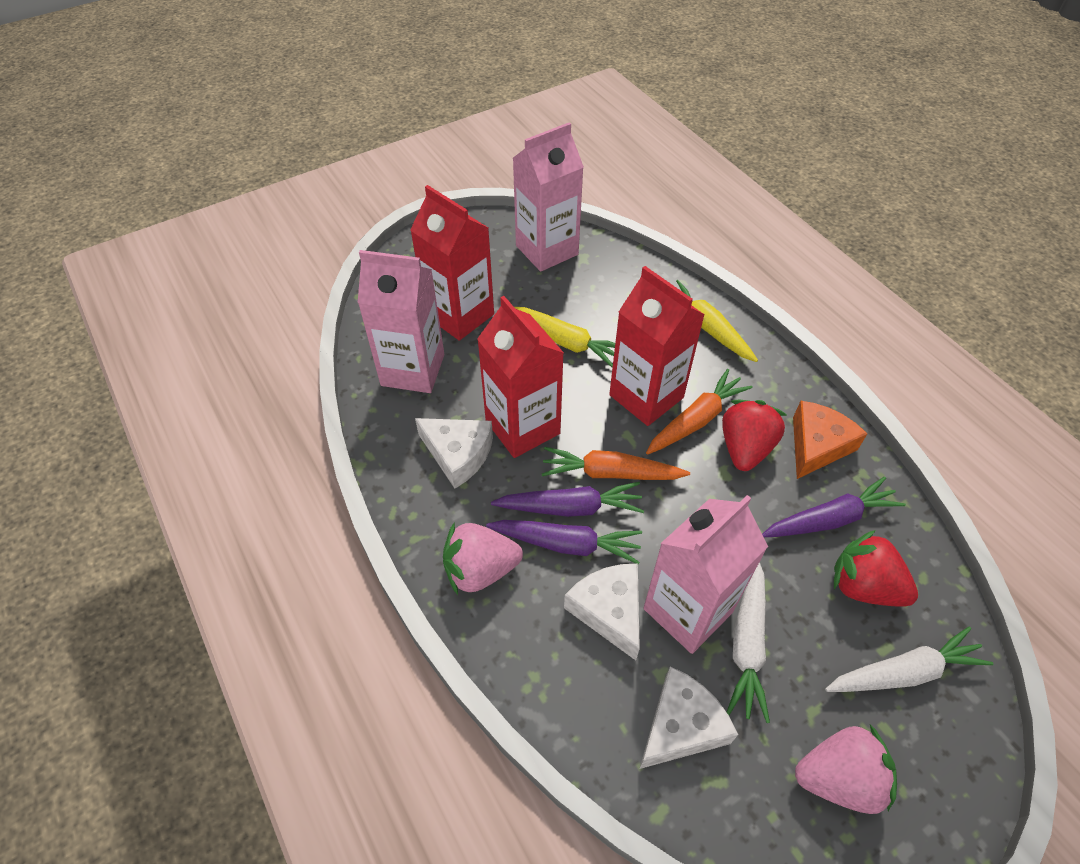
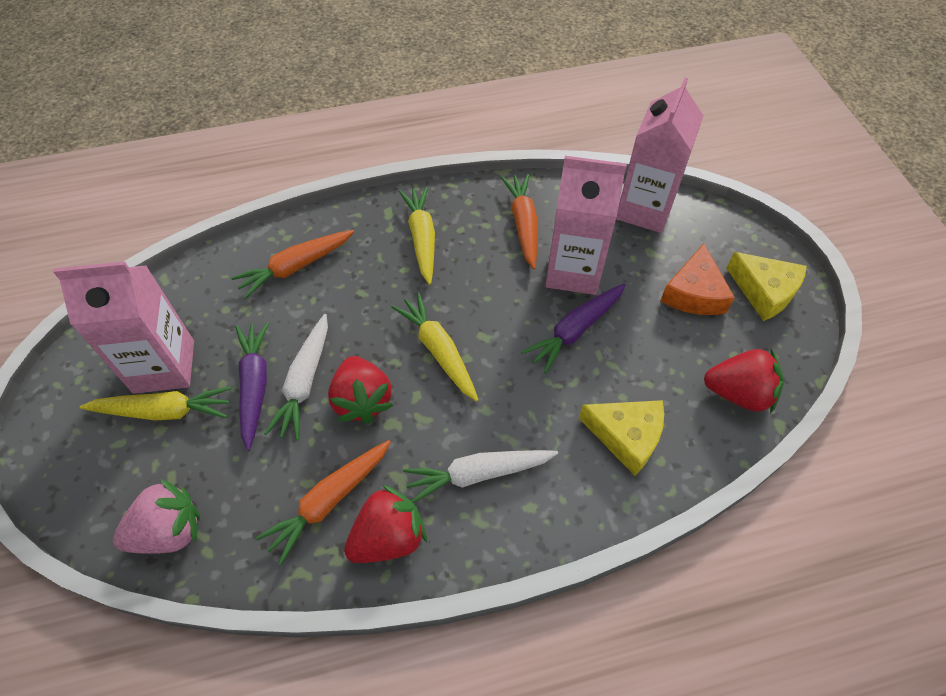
orange carrot: 2 -> 3
pink strawberry: 2 -> 1
purple carrot: 3 -> 2
red carton: 3 -> 0
red strawberry: 2 -> 3
white cheese: 3 -> 0
yellow carrot: 2 -> 3
yellow cheese: 0 -> 2

